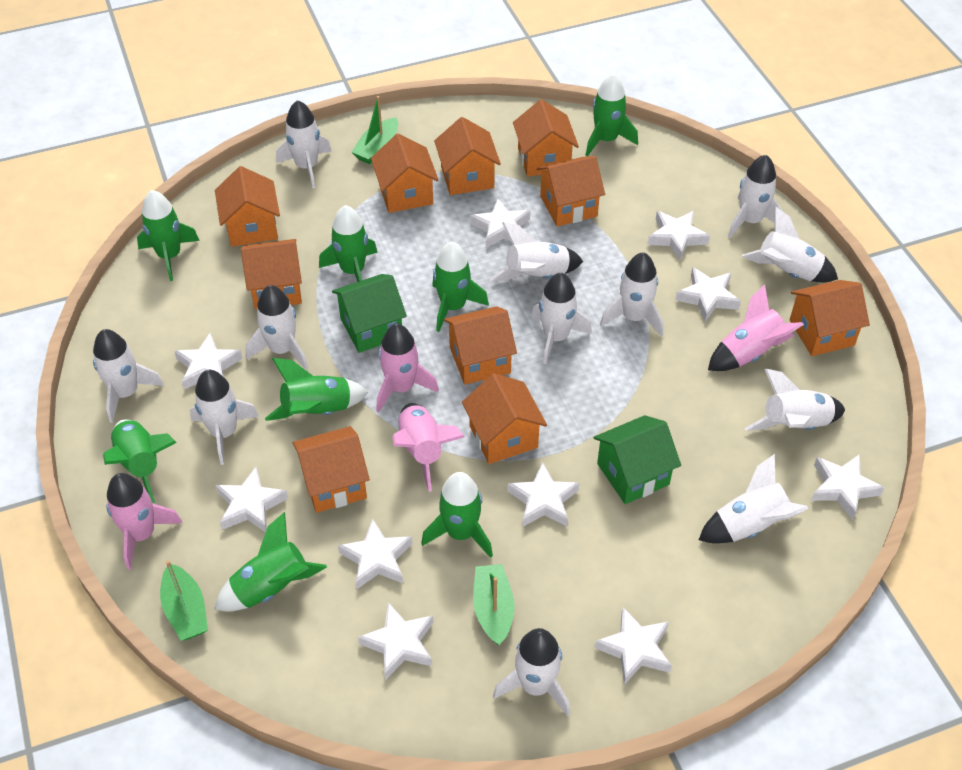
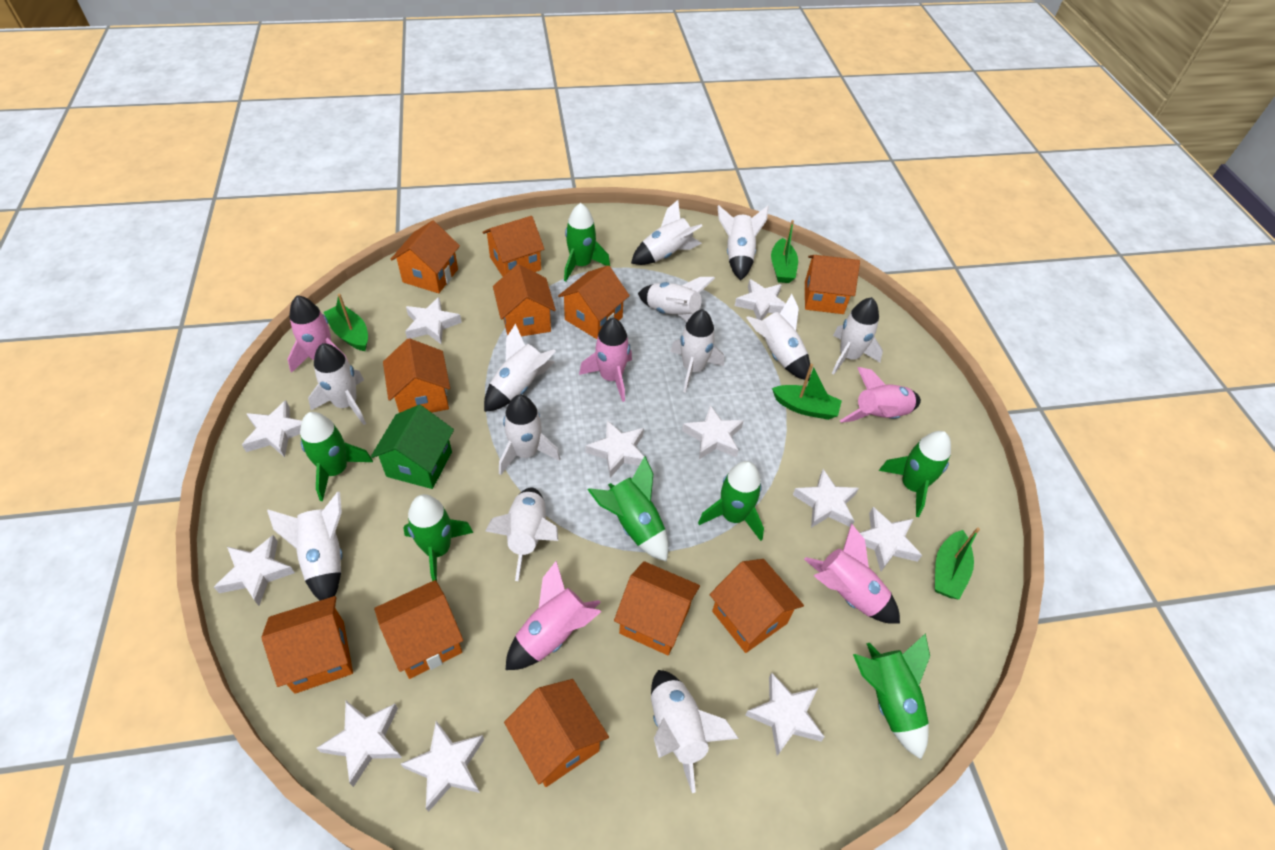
green boat: 3 -> 4
green house: 2 -> 1
green rocket: 8 -> 7
orange house: 10 -> 11
pink rocket: 4 -> 5
white star: 10 -> 11

